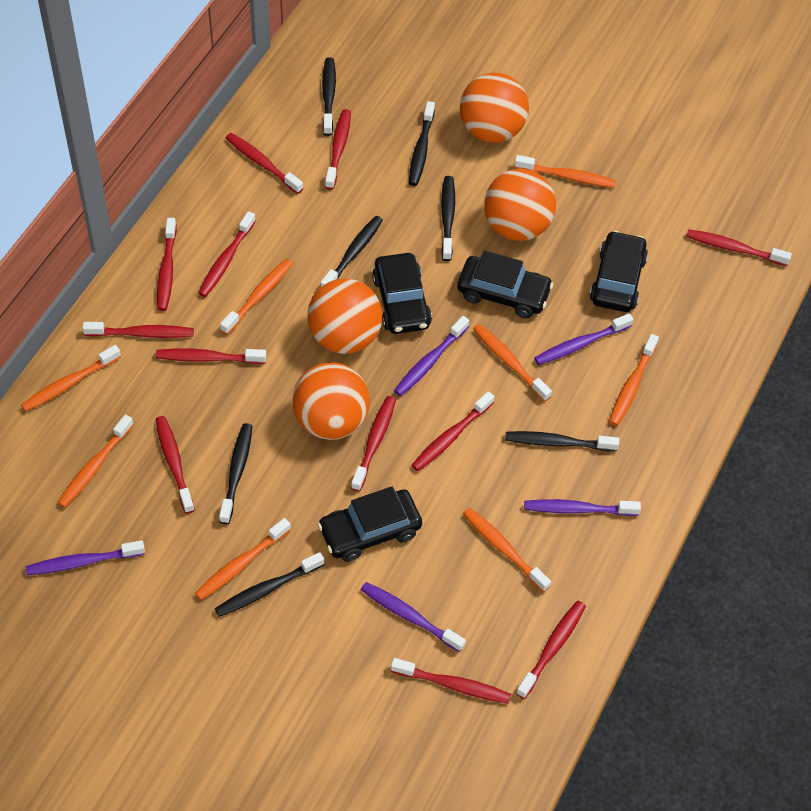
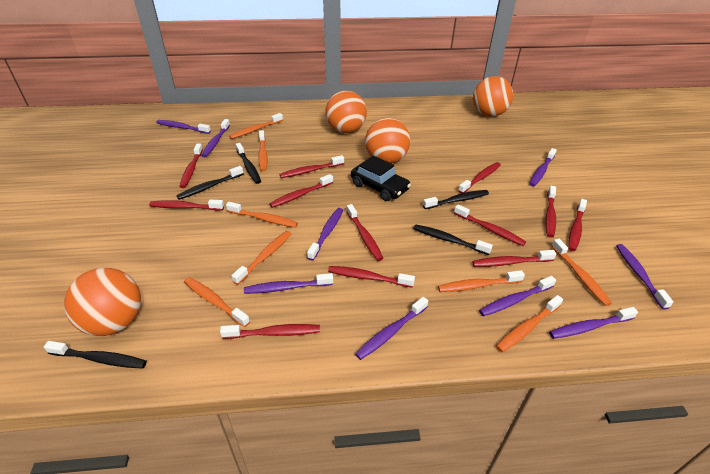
black car: 4 -> 1
black toothbrush: 7 -> 5
purple toothbrush: 5 -> 9

